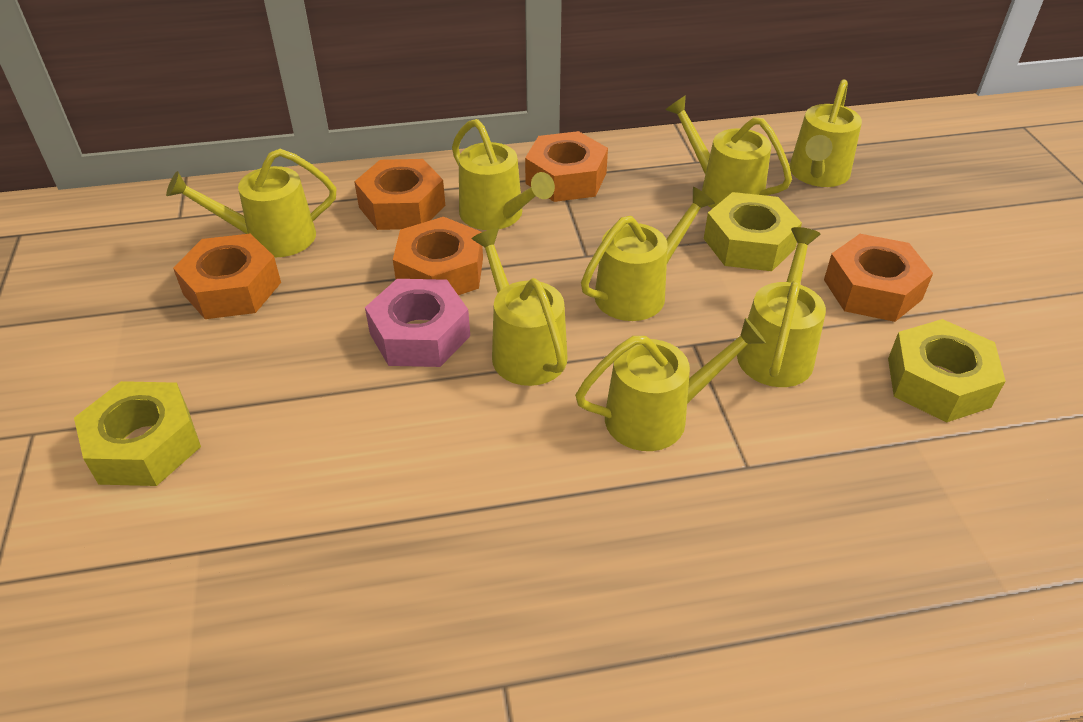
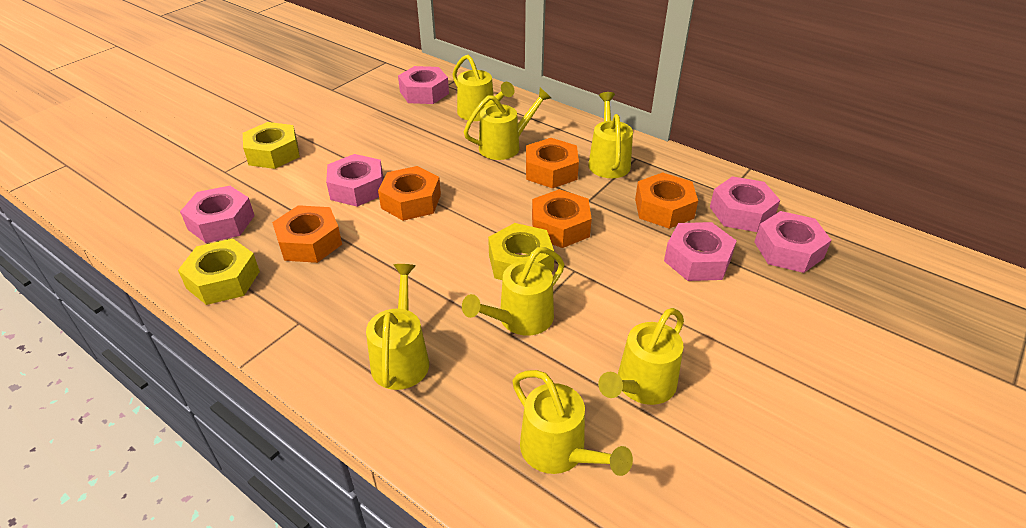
pink nut: 1 -> 6
yellow watering can: 8 -> 7

